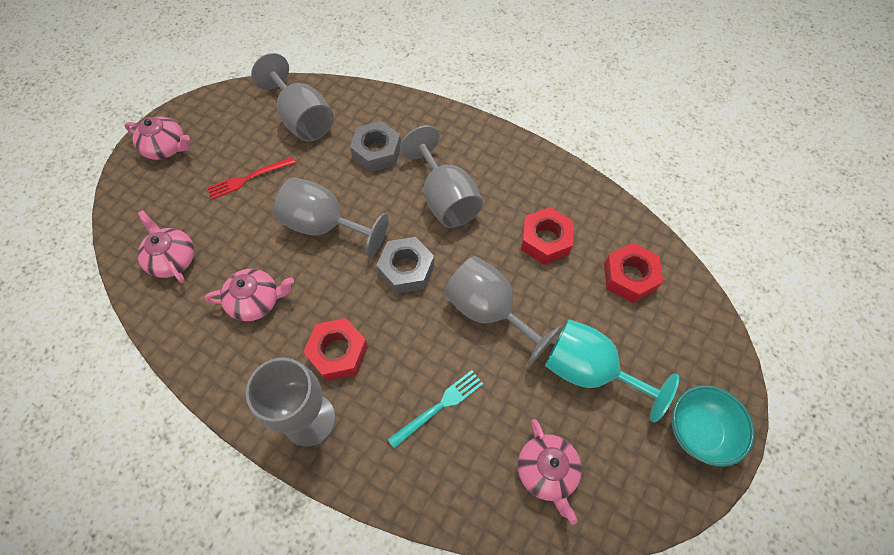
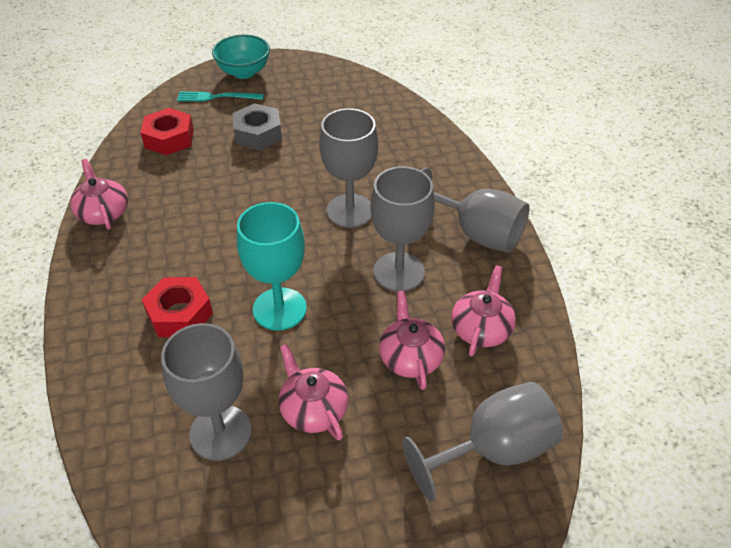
grey nut: 2 -> 1
red fork: 1 -> 0
red nut: 3 -> 2

